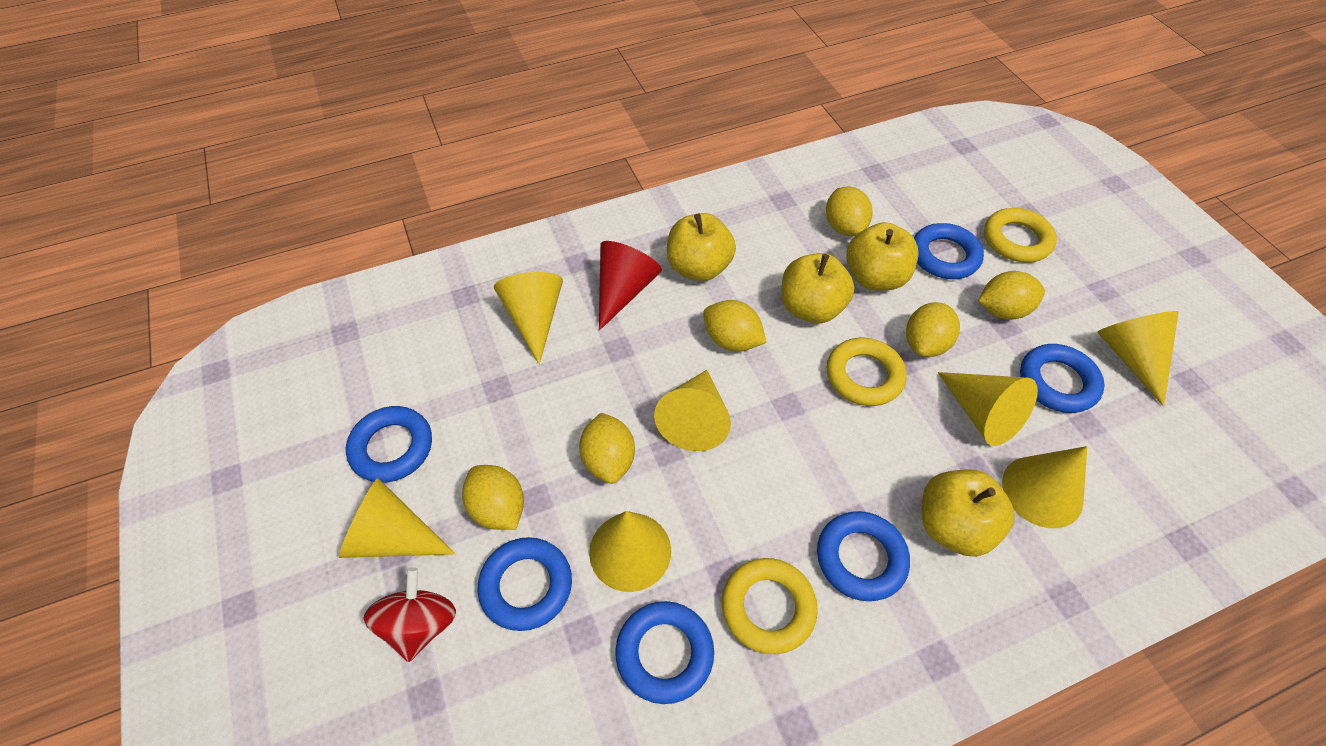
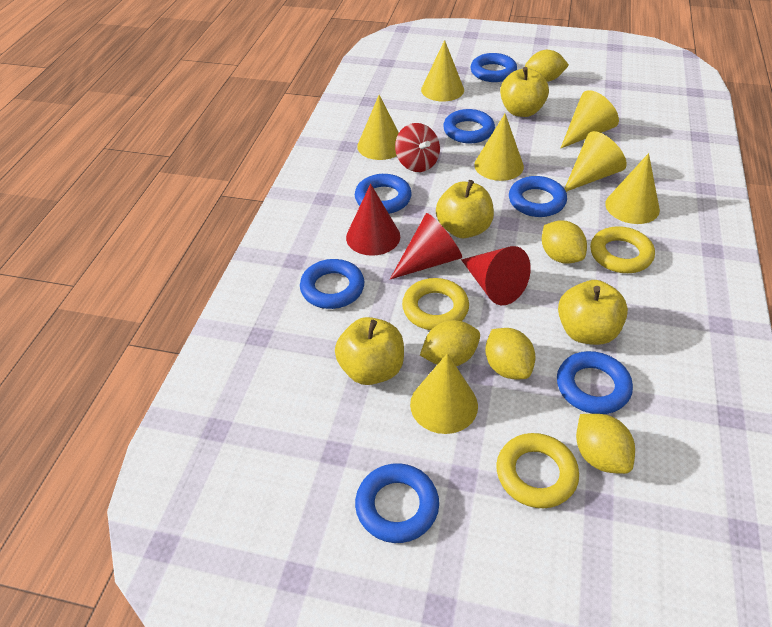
blue ring: 6 -> 7
red cone: 1 -> 3
yellow lemon: 6 -> 5

